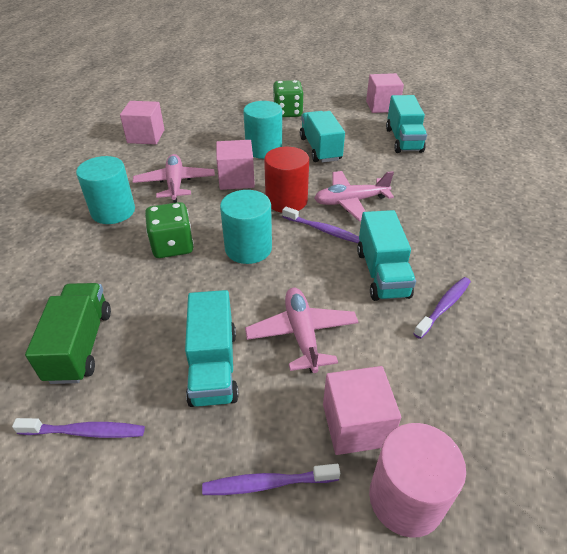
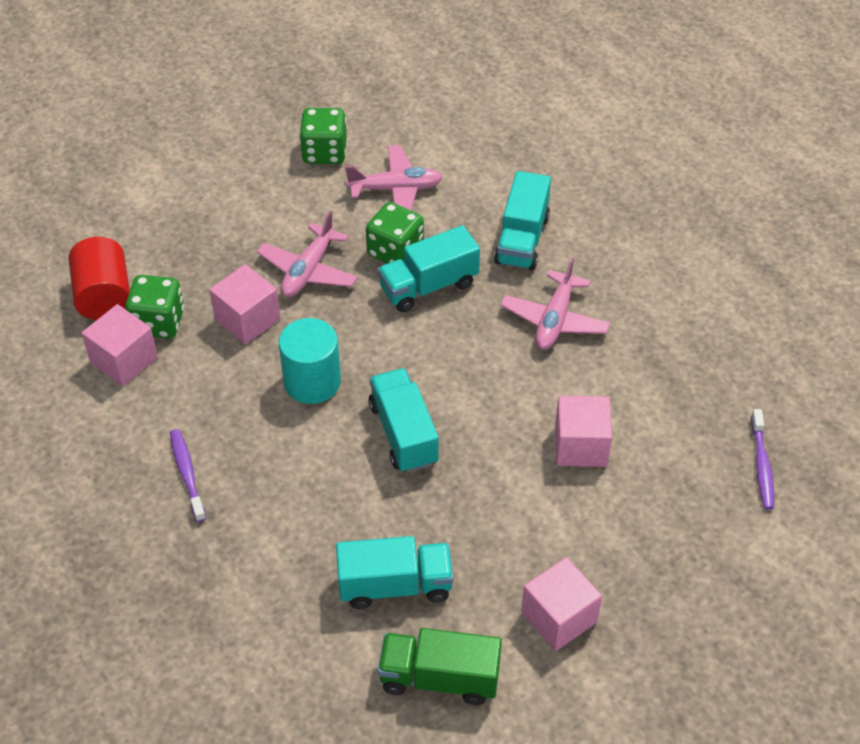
green dice: 2 -> 3
pink cylinder: 1 -> 0
purple toothbrush: 4 -> 2
turquoise cylinder: 3 -> 1

